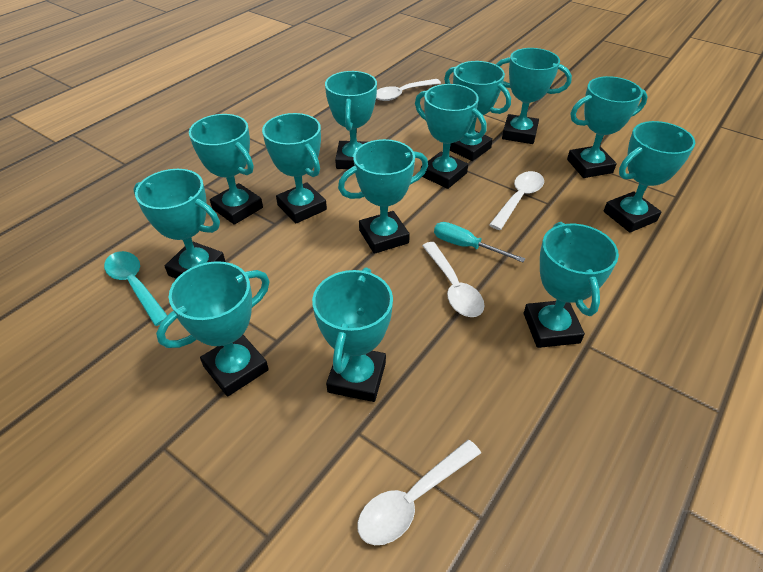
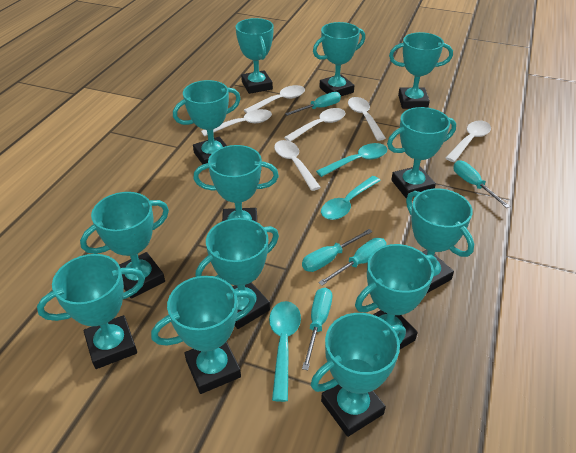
turquoise screwdriver: 1 -> 5
turquoise spoon: 1 -> 3
white spoon: 4 -> 6

